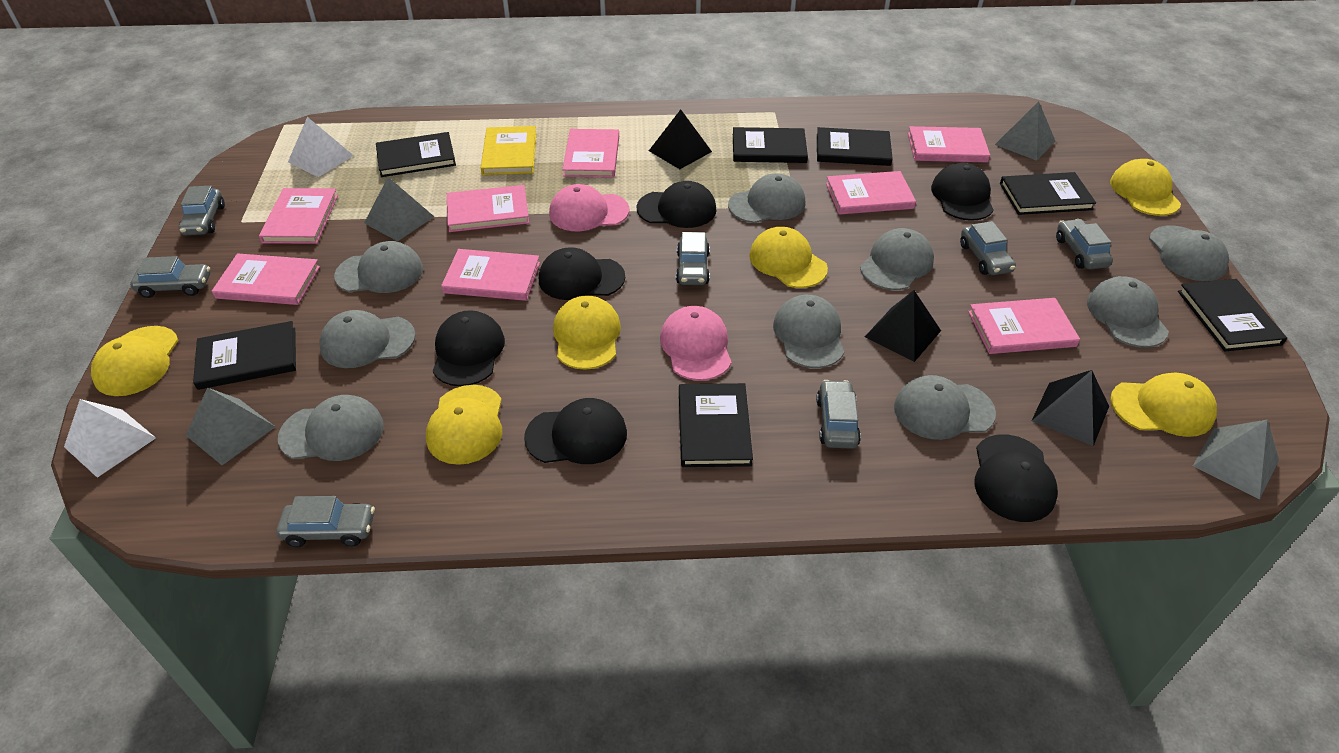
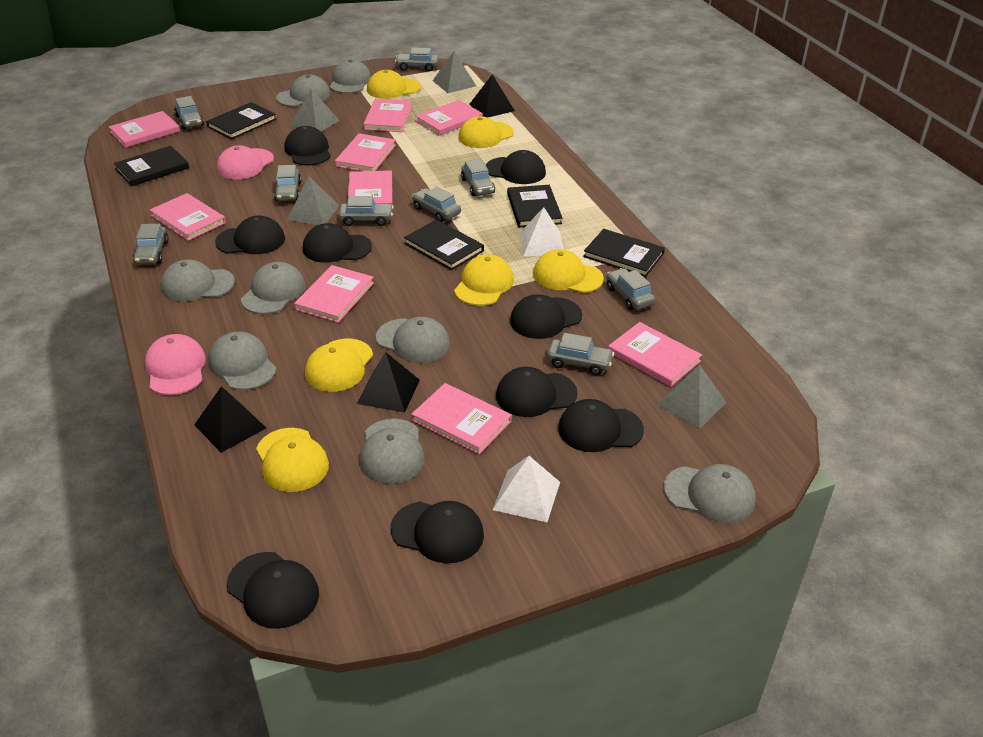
black book: 7 -> 5
black cap: 6 -> 9
grey cap: 9 -> 8
grey car: 7 -> 9
pink book: 8 -> 9
yellow book: 1 -> 0

